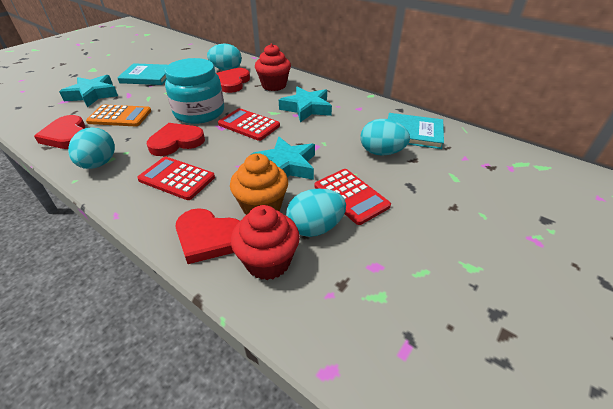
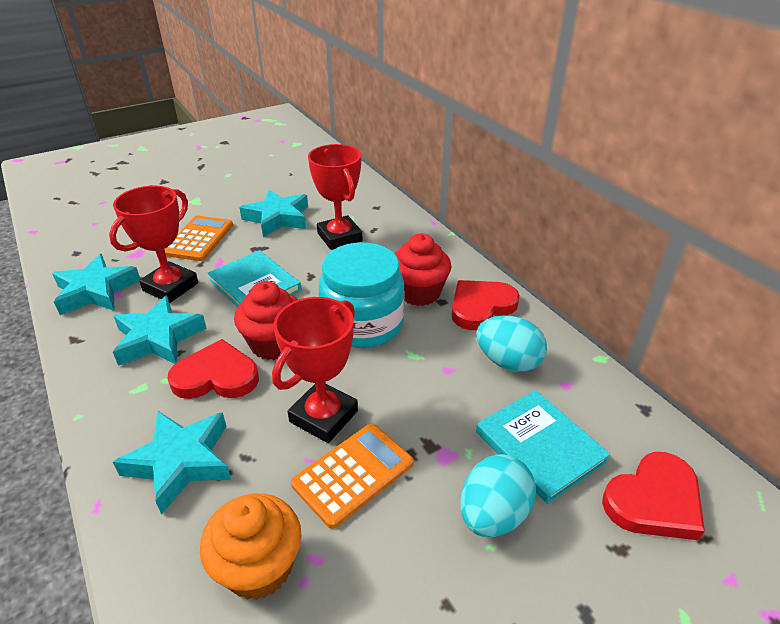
orange calculator: 1 -> 2
red calculator: 3 -> 0
red heart: 4 -> 3
red trophy: 0 -> 3
turquoise egg: 4 -> 2
turquoise star: 3 -> 4

